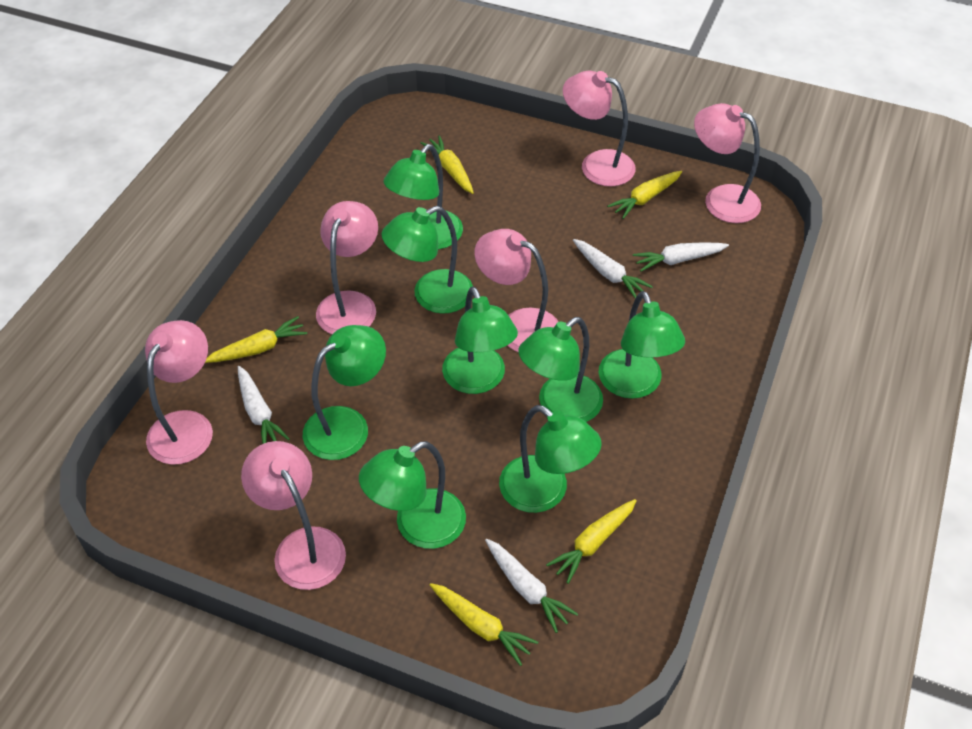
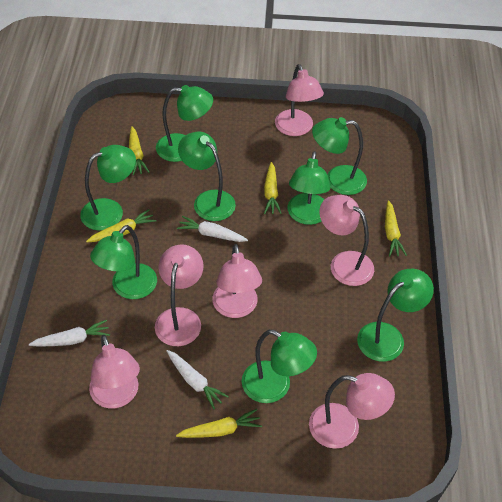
white carrot: 4 -> 3

